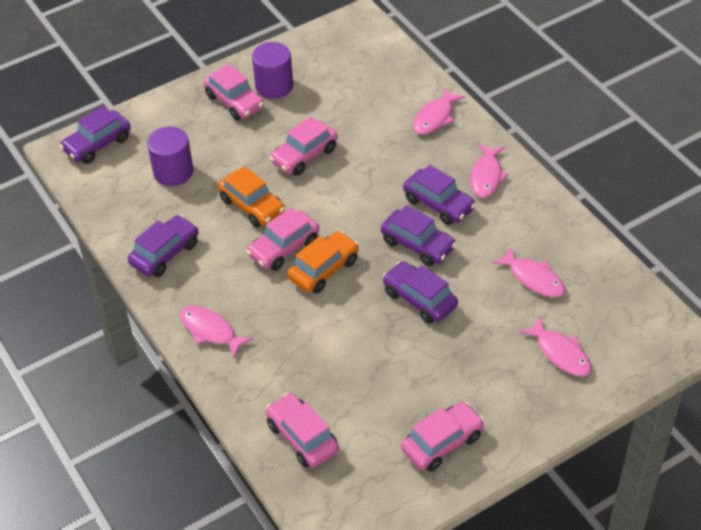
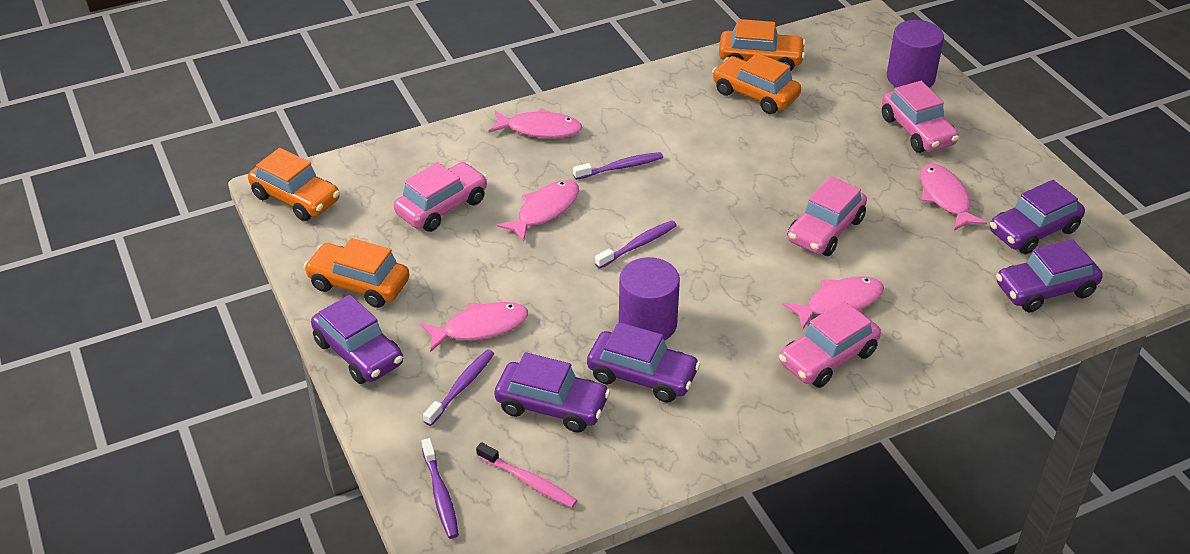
orange car: 2 -> 4
pink car: 5 -> 4
pink toothbrush: 0 -> 1
purple toothbrush: 0 -> 4

